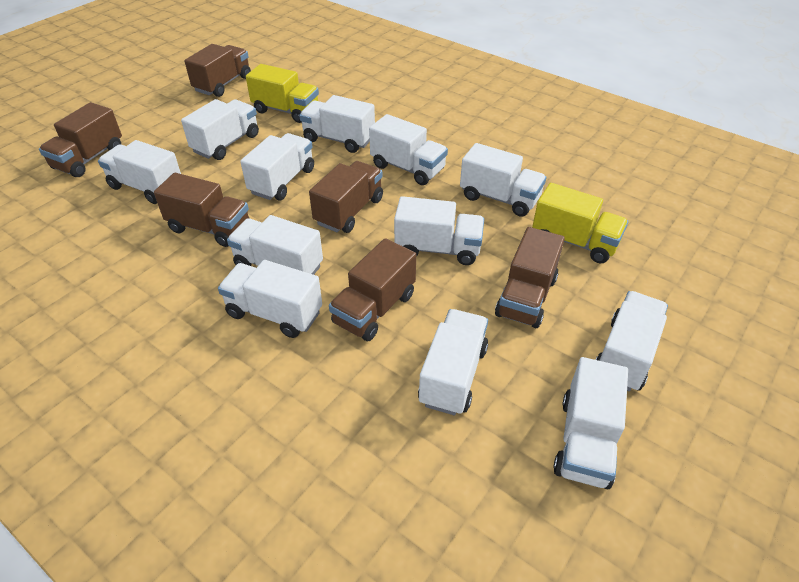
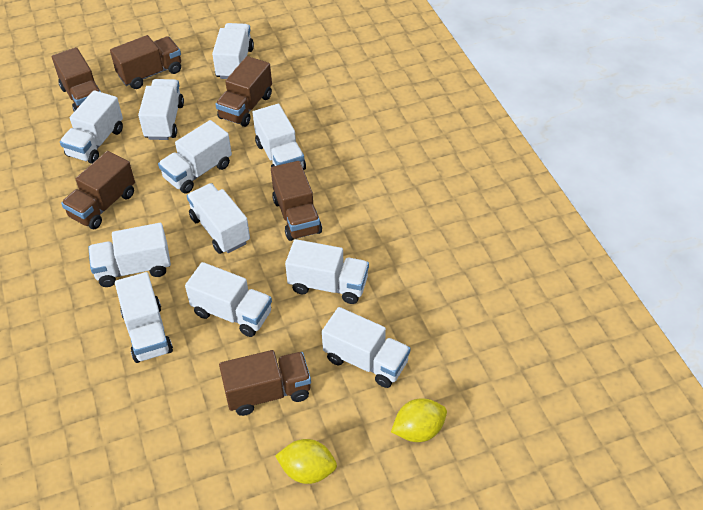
white truck: 12 -> 11
yellow lemon: 0 -> 2
yellow truck: 2 -> 0

